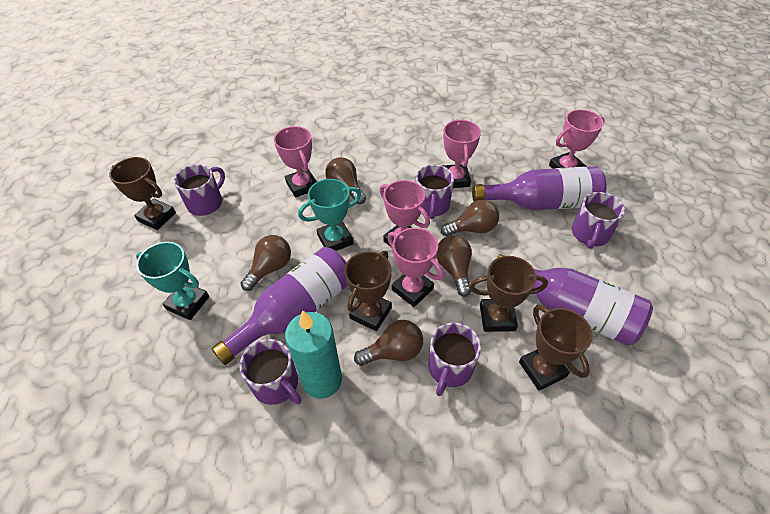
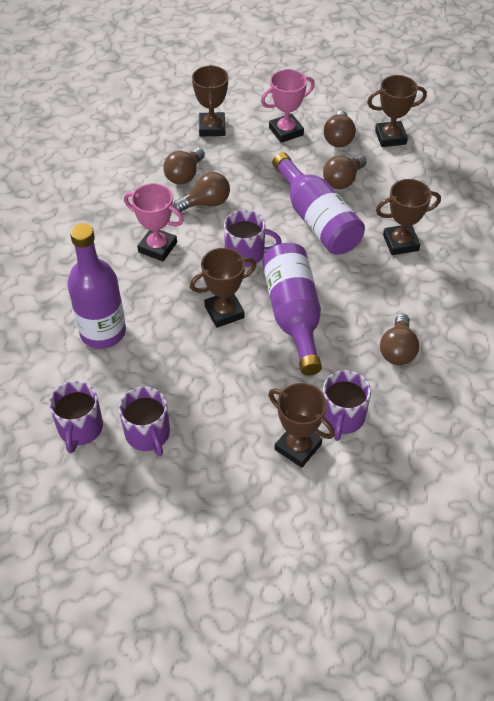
brown trophy: 4 -> 5
pink trophy: 5 -> 2
purple mug: 5 -> 4
turquoise candle: 1 -> 0
turquoise trophy: 2 -> 0

